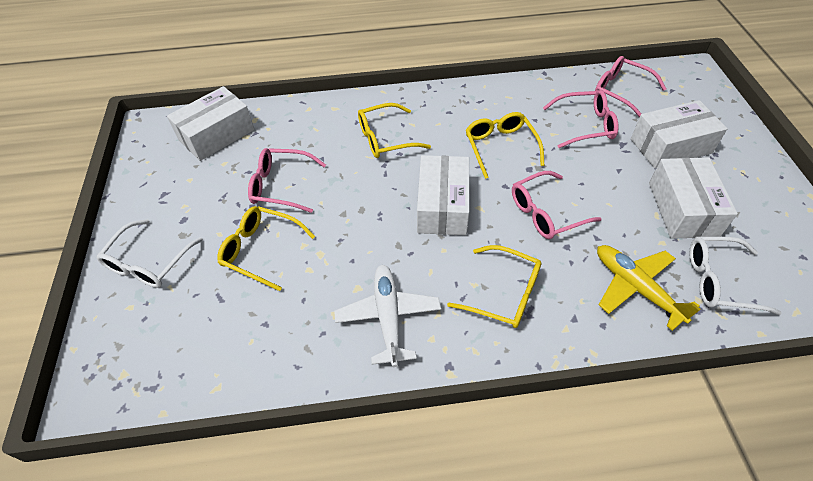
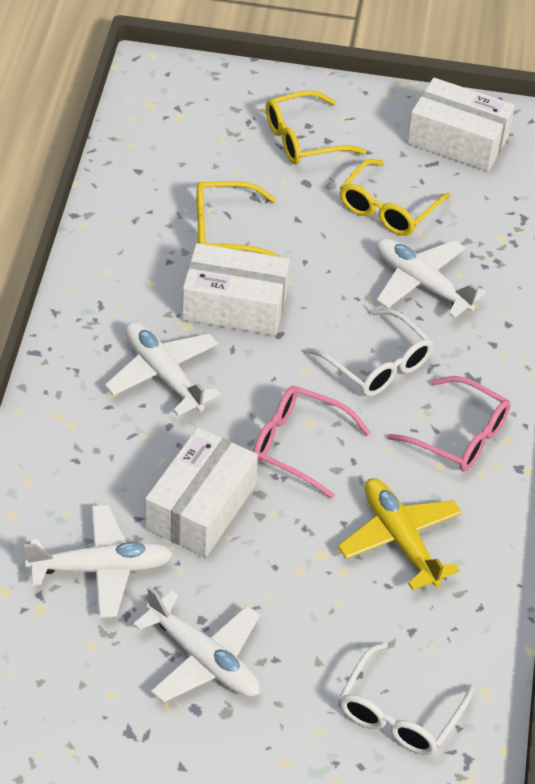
pink glasses: 4 -> 2
white box: 4 -> 3
white plane: 1 -> 4
yellow glasses: 4 -> 3

